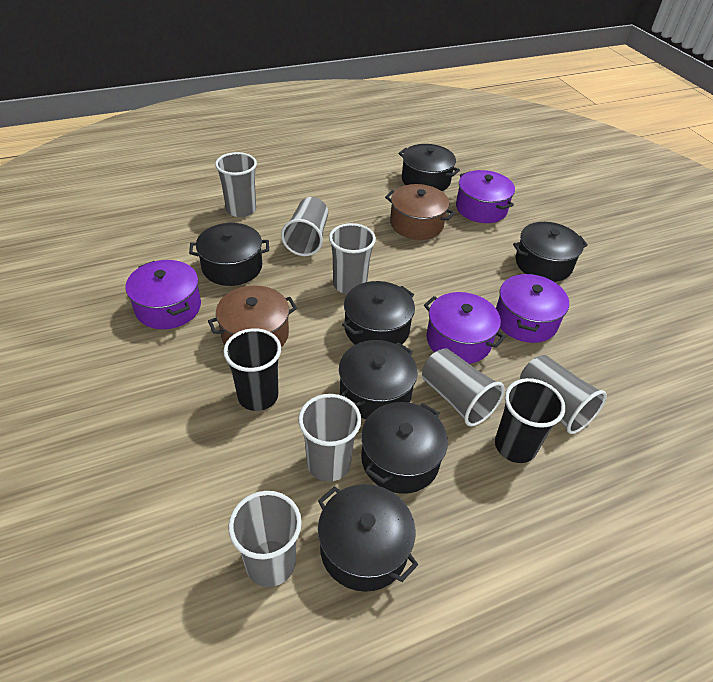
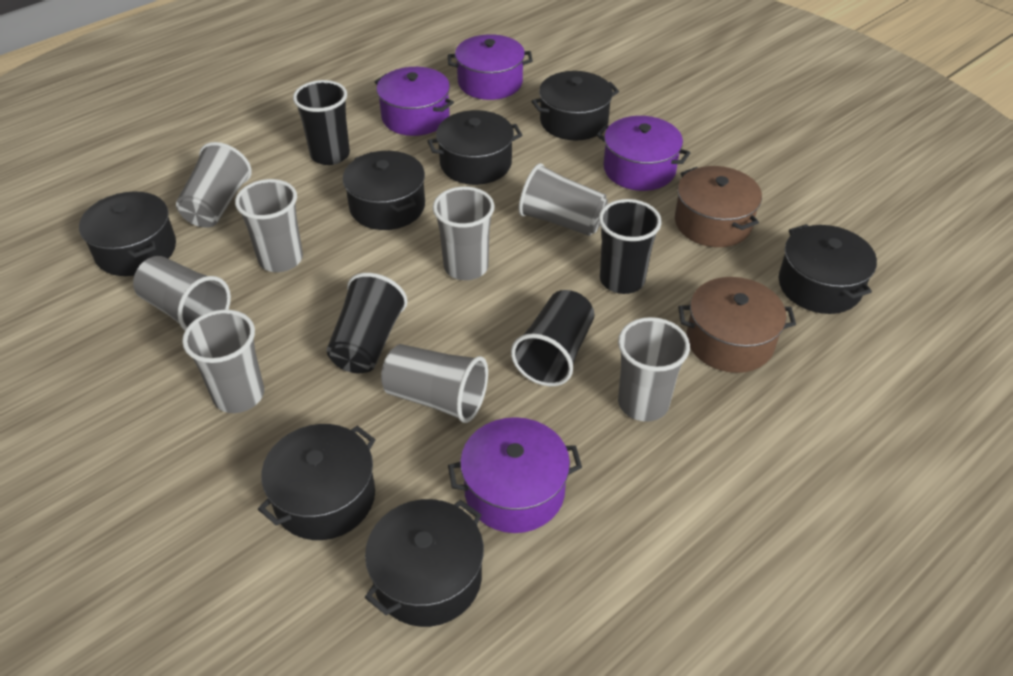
black cup: 2 -> 4
grey cup: 7 -> 8

